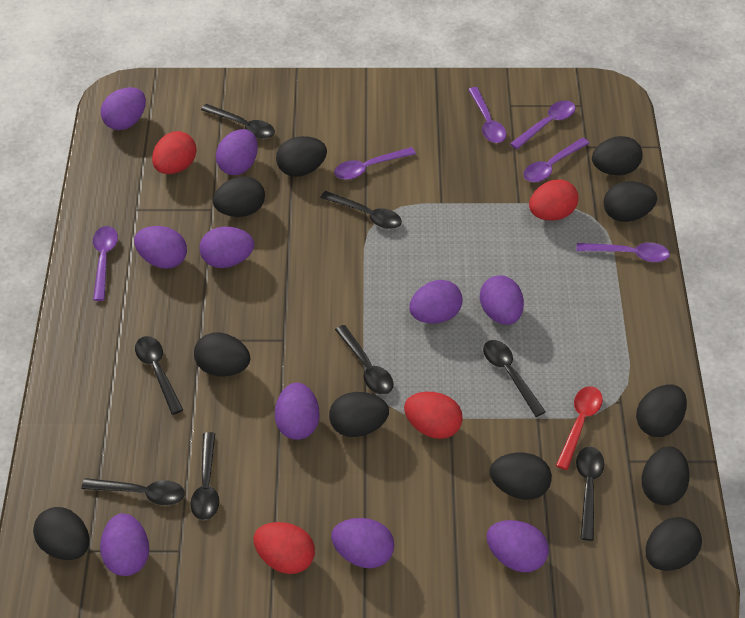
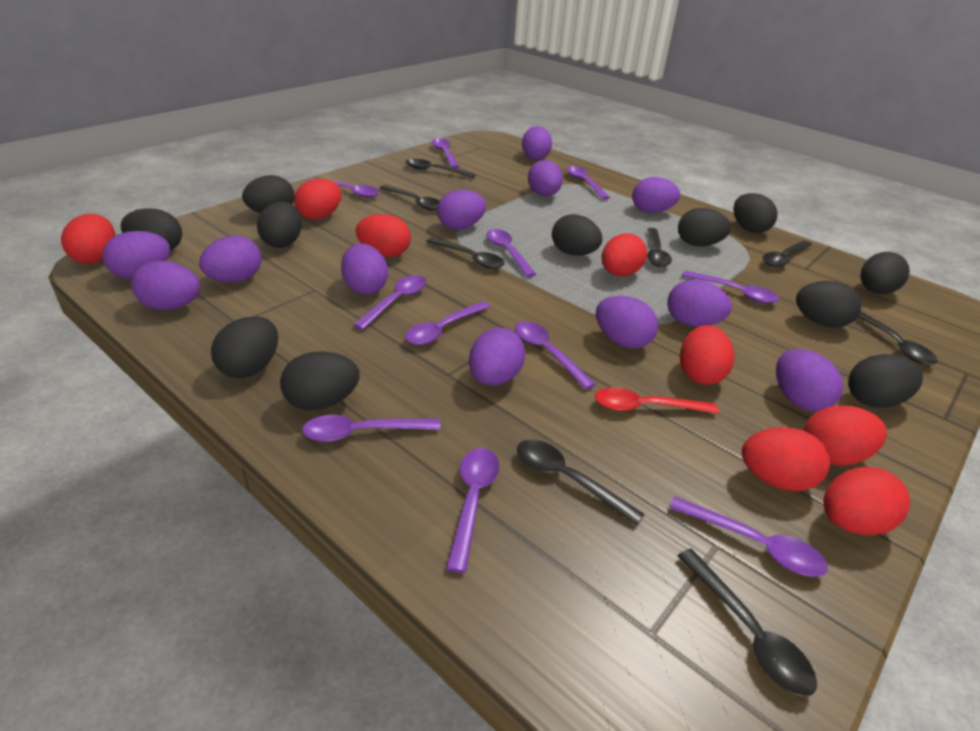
purple egg: 10 -> 12
purple spoon: 6 -> 11
red egg: 4 -> 8

